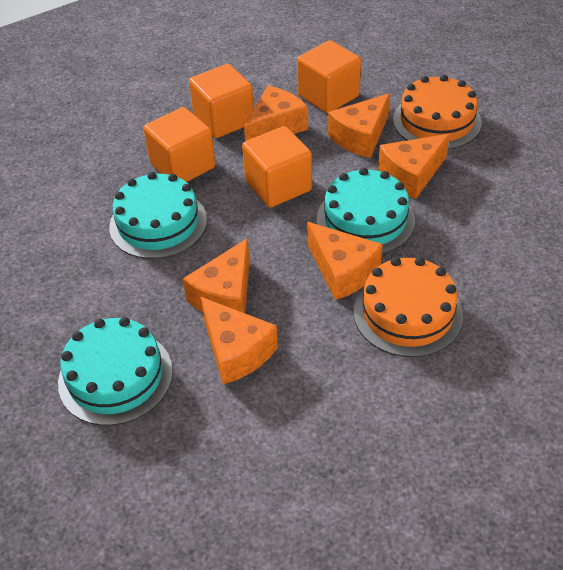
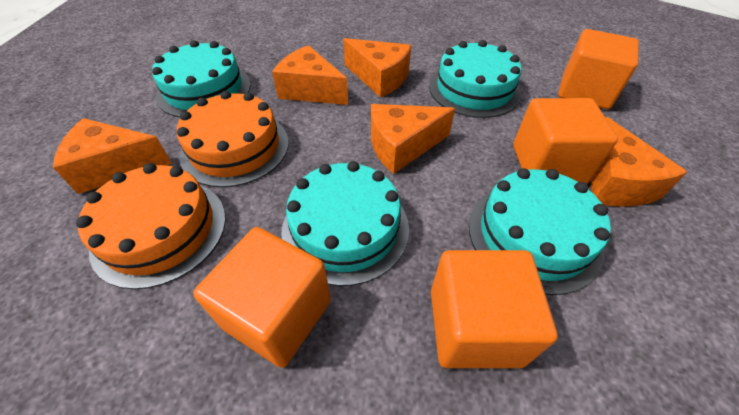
orange cheese: 6 -> 5
turquoise cake: 3 -> 4

